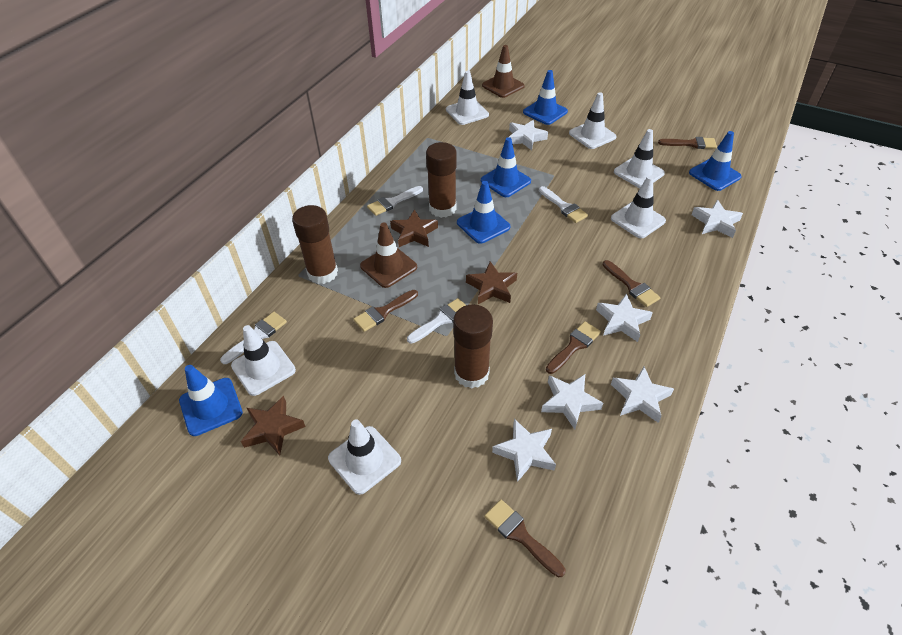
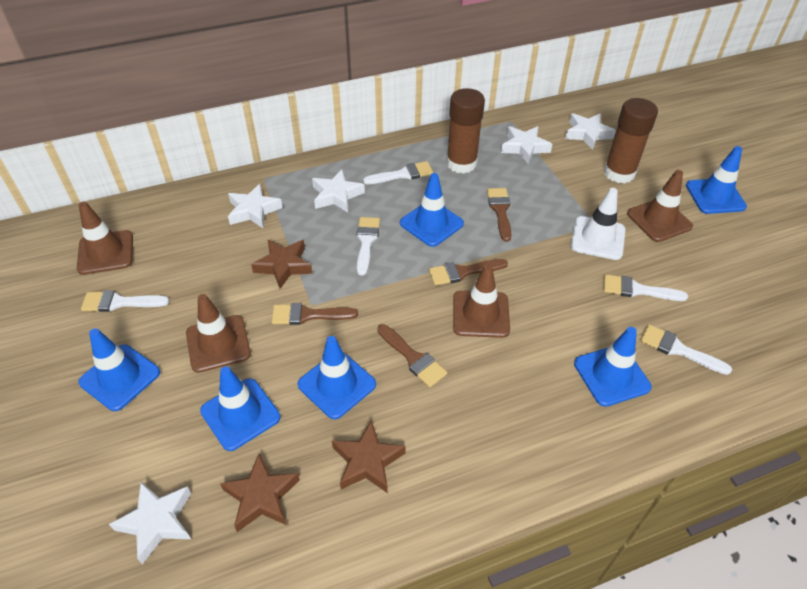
blue traffic cone: 5 -> 6
brown brush: 5 -> 4
brown glue stick: 3 -> 2
brown traffic cone: 2 -> 4
white brush: 4 -> 5
white star: 6 -> 5
white traffic cone: 6 -> 1

